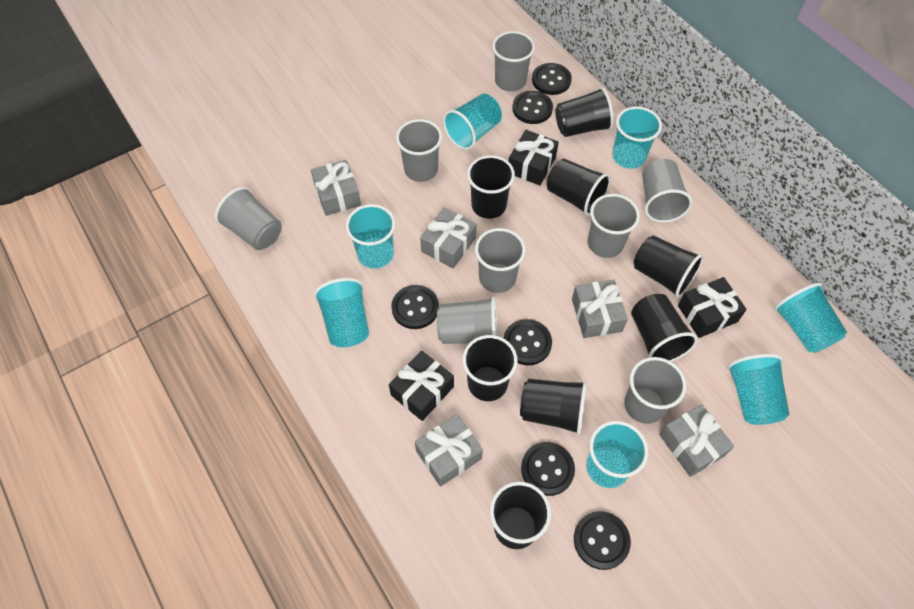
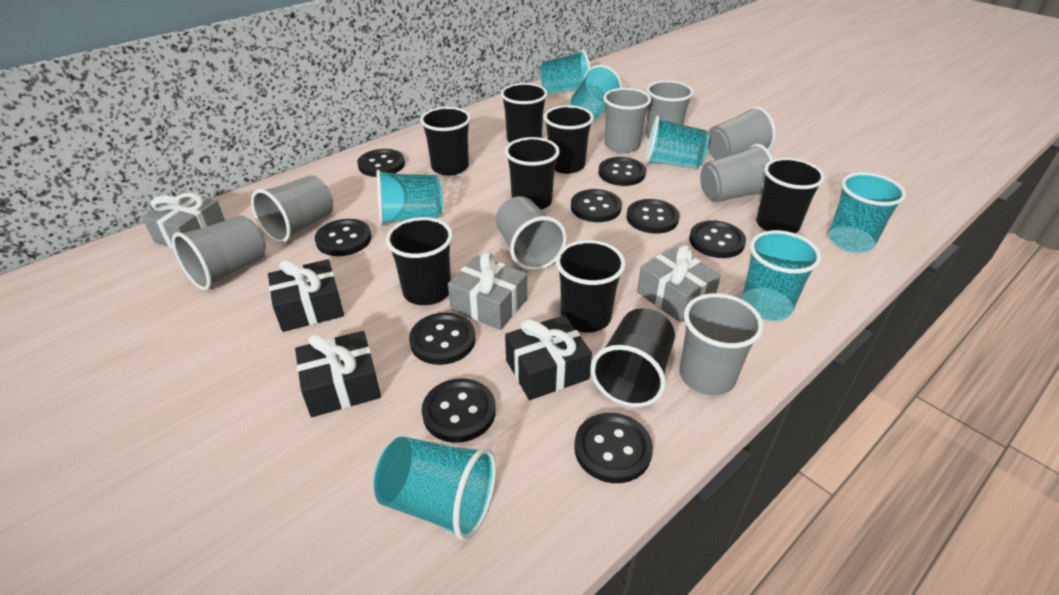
black button: 6 -> 9
grey gift: 5 -> 3

